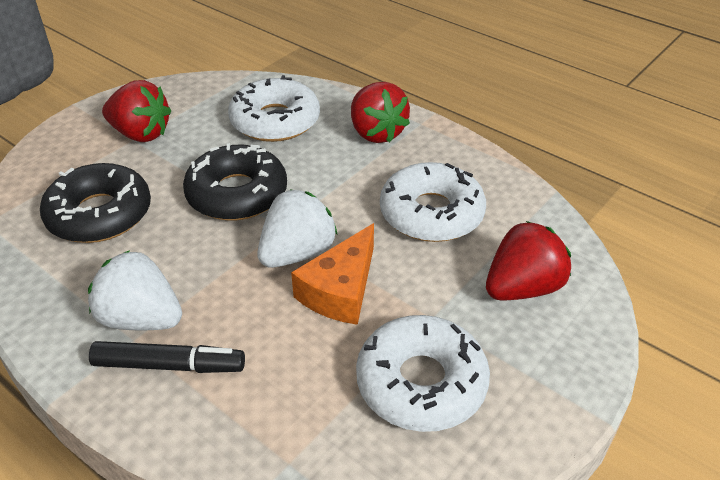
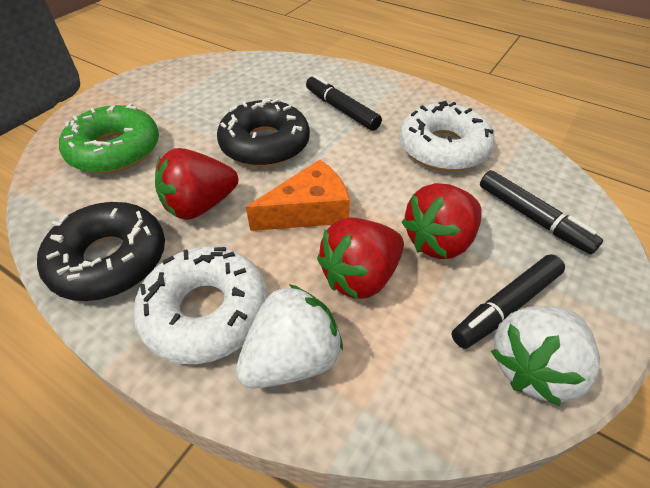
black marker: 1 -> 3
green donut: 0 -> 1
white donut: 3 -> 2

